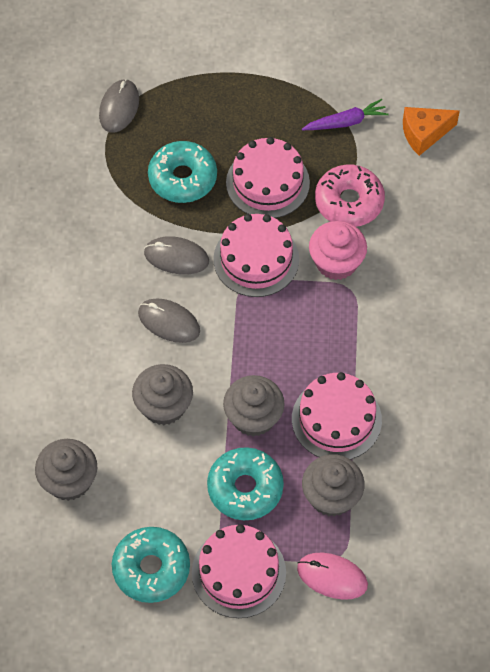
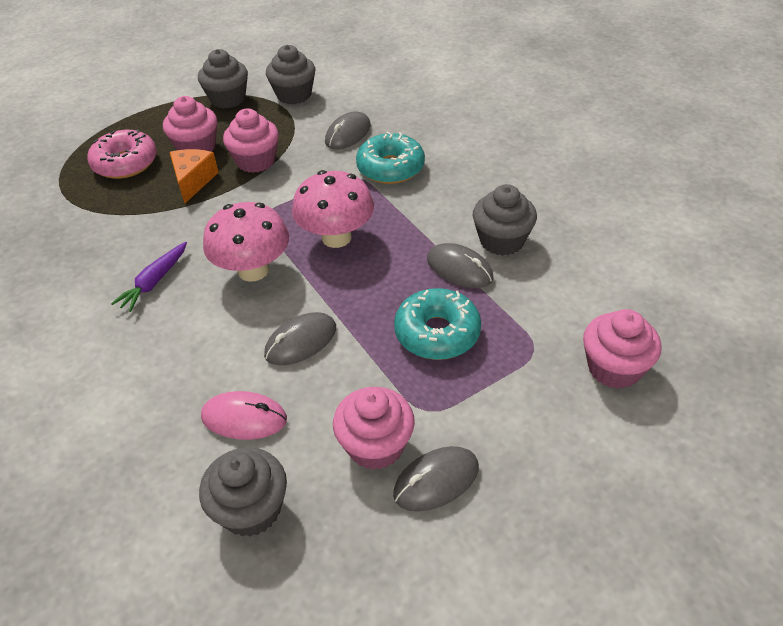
grey mouse: 3 -> 4
pink cake: 4 -> 0
pink cupcake: 1 -> 4
pink mushroom: 0 -> 2
turquoise donut: 3 -> 2

